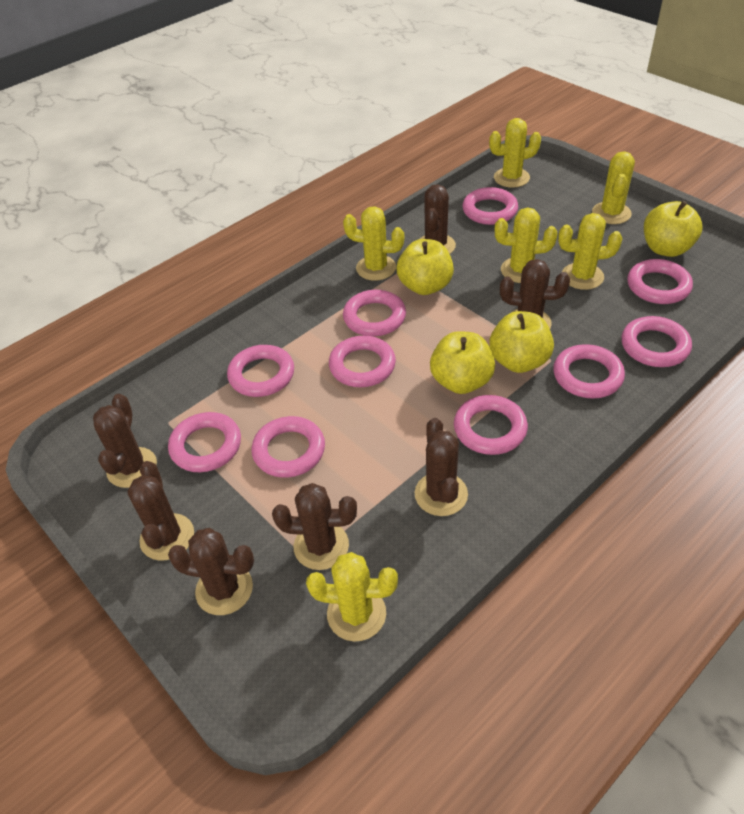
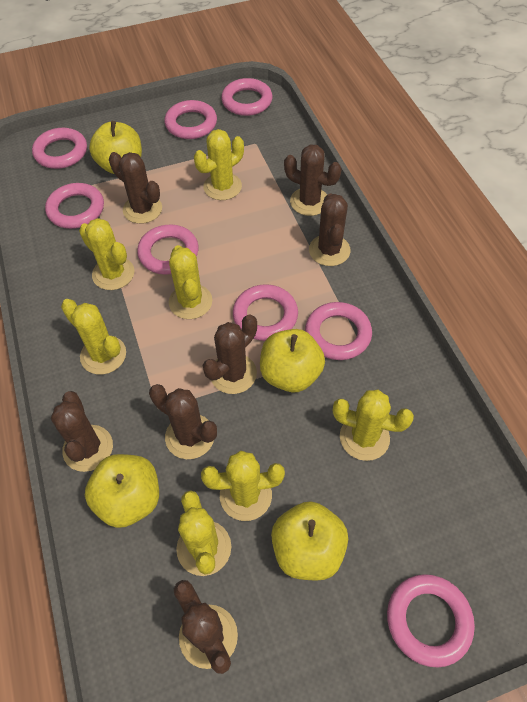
pink ring: 10 -> 8
yellow cactus: 6 -> 7

